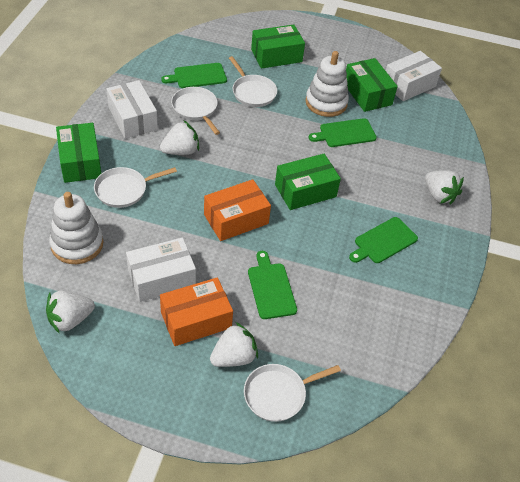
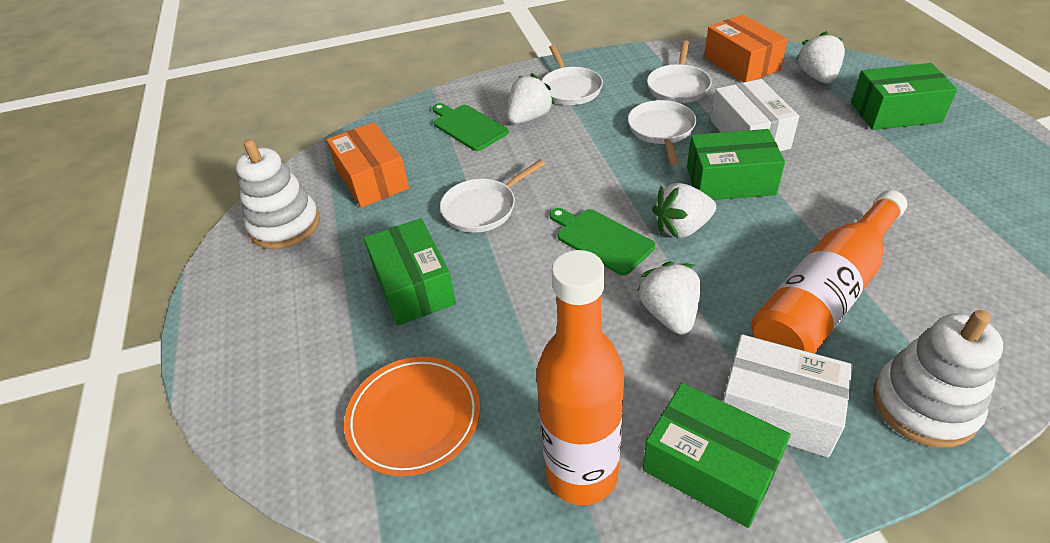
green cutting board: 4 -> 2
orange bottle: 0 -> 2
orange plate: 0 -> 1
white box: 3 -> 2

